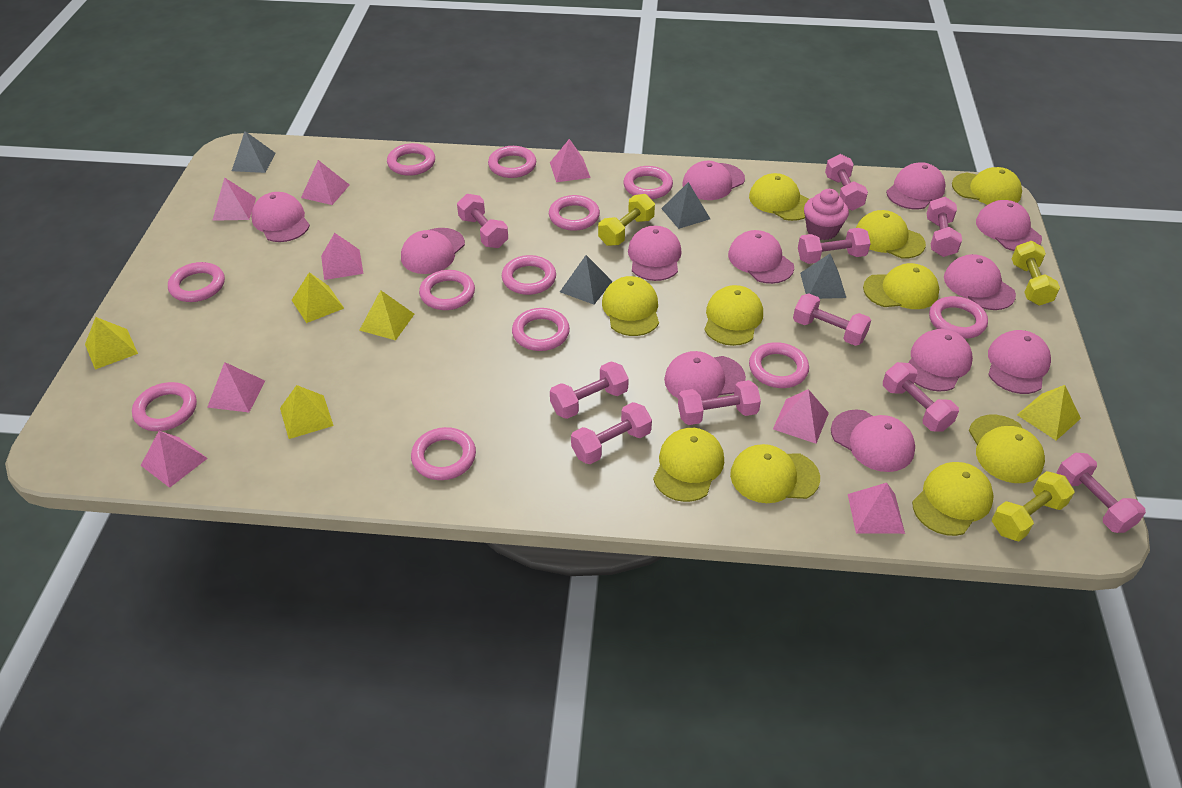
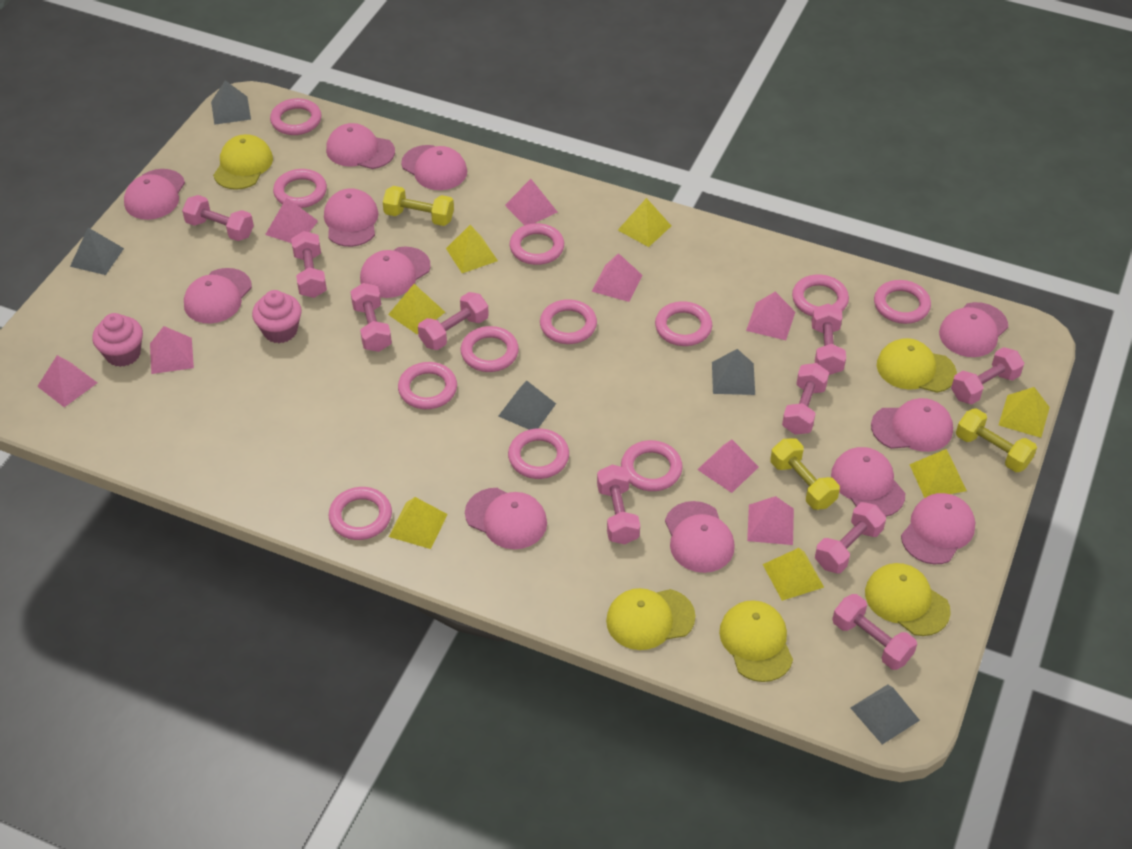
grey pyramid: 4 -> 5
pink cupcake: 1 -> 2
yellow cap: 10 -> 5
yellow pyramid: 5 -> 7

